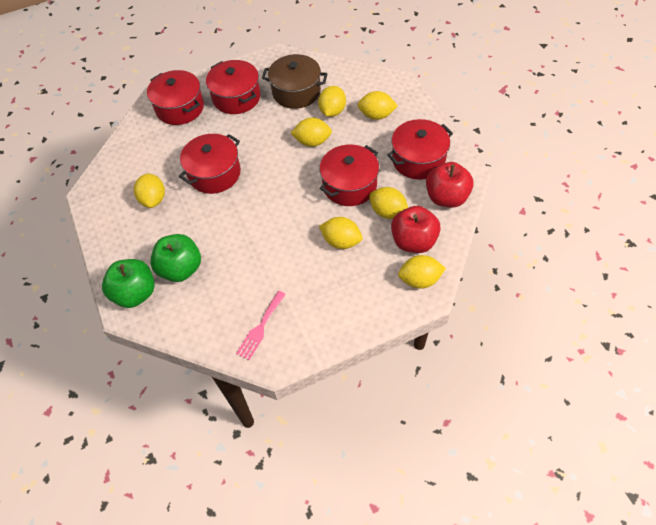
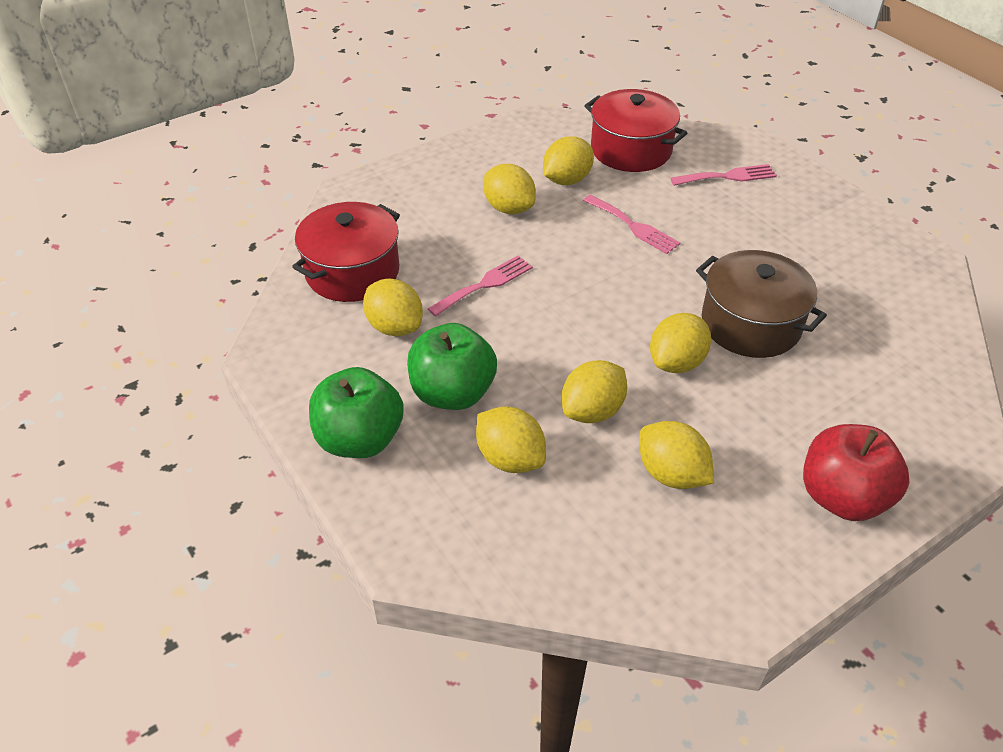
pink fork: 1 -> 3
red apple: 2 -> 1
red pot: 5 -> 2

